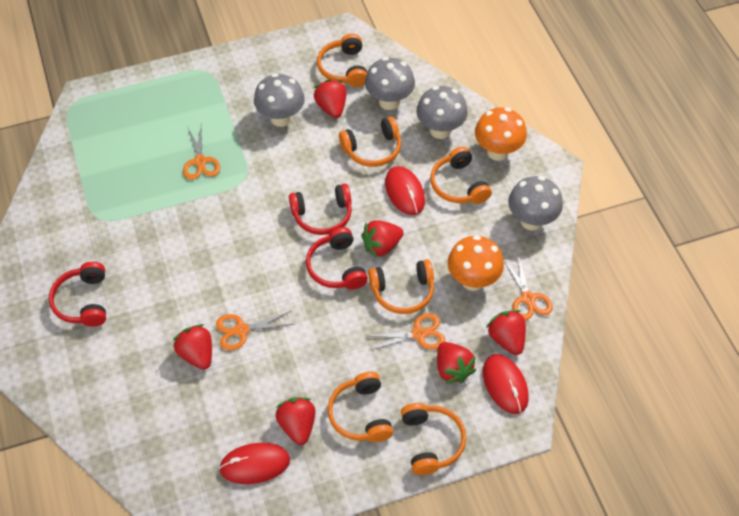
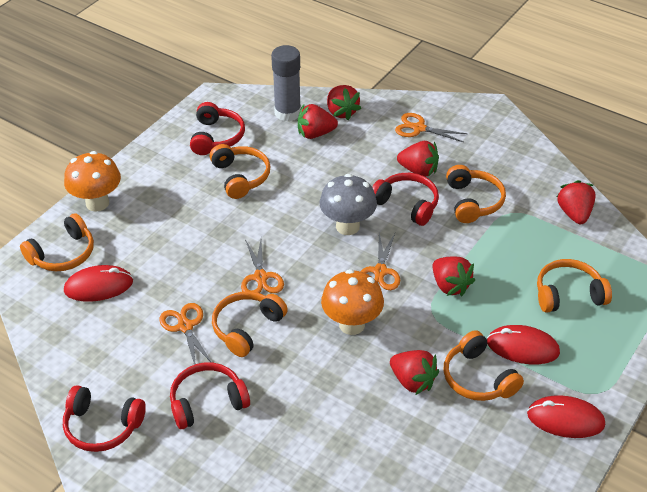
grey glue stick: 0 -> 1
grey mushroom: 4 -> 1
red headphones: 3 -> 4

